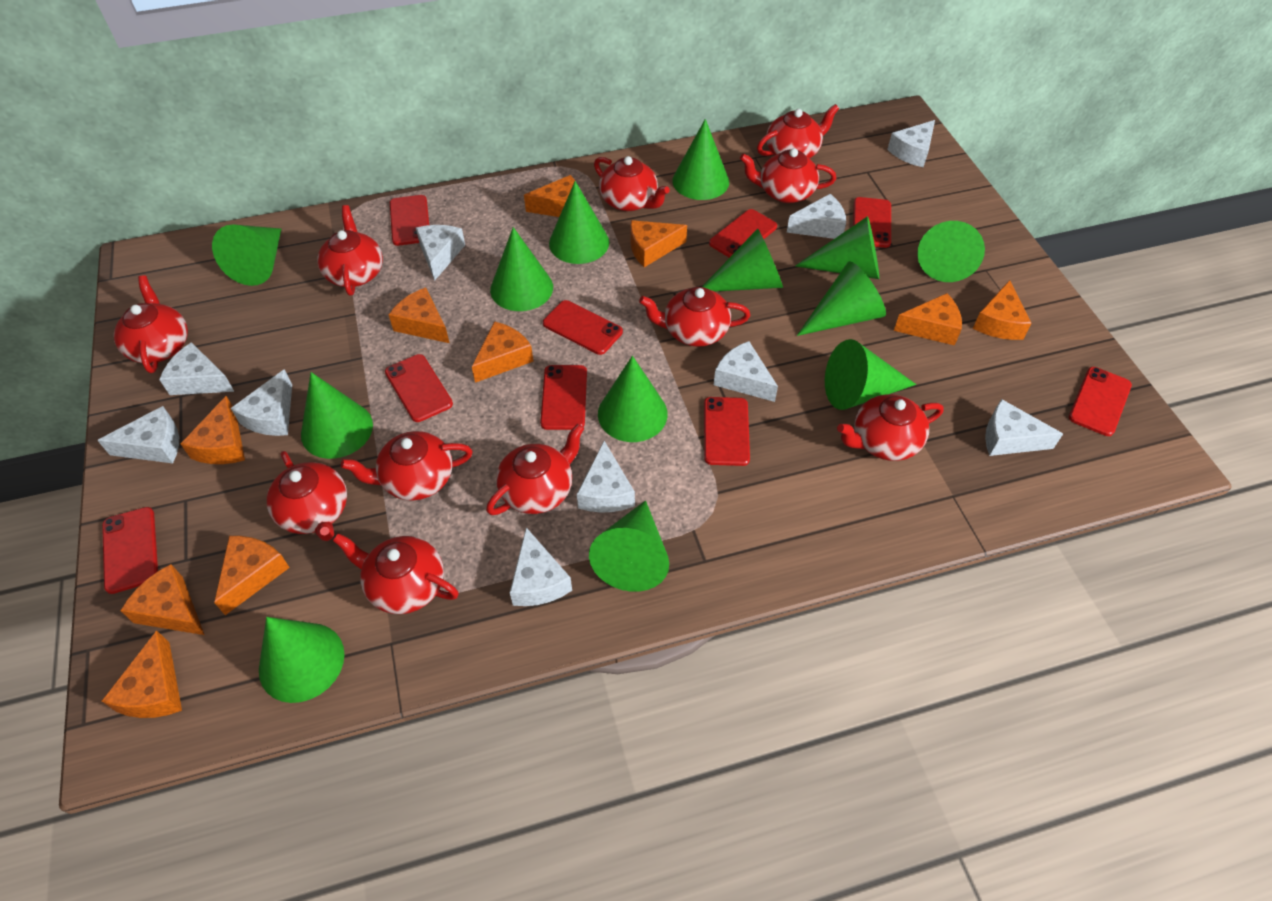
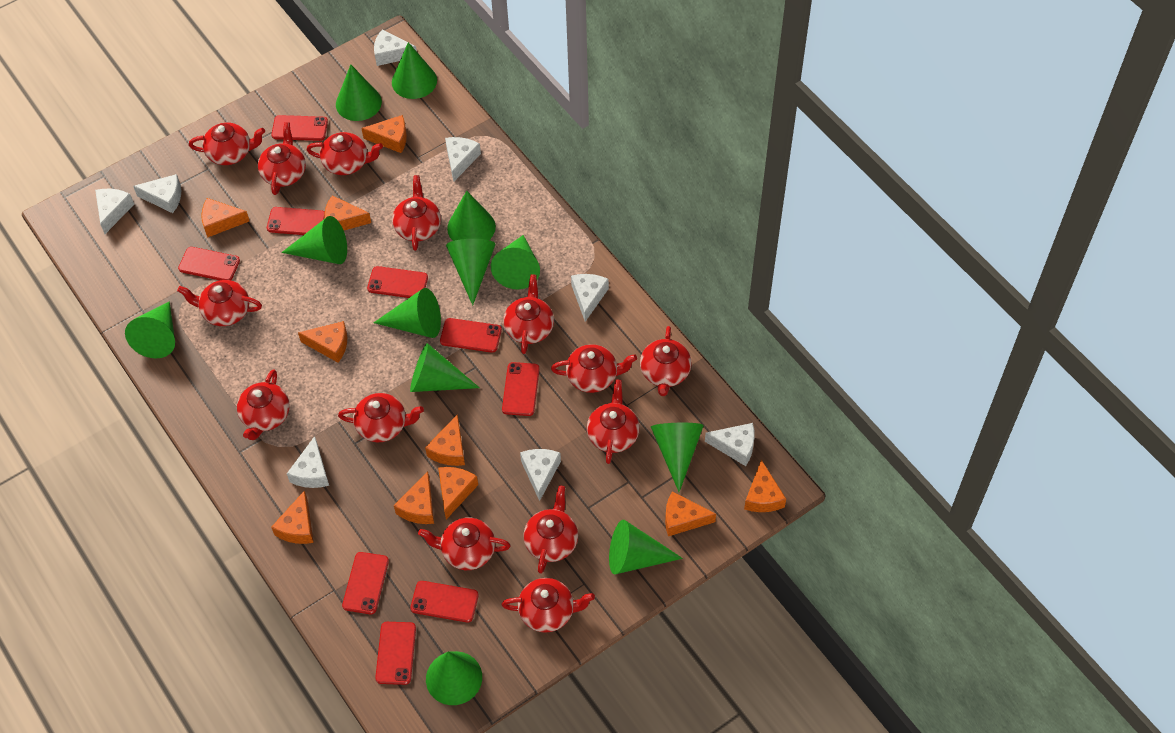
green cone: 13 -> 12
red teapot: 11 -> 14
white cheese: 10 -> 8

